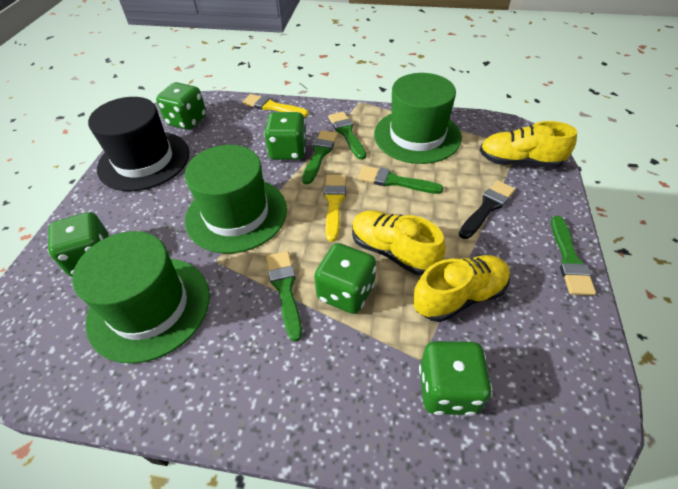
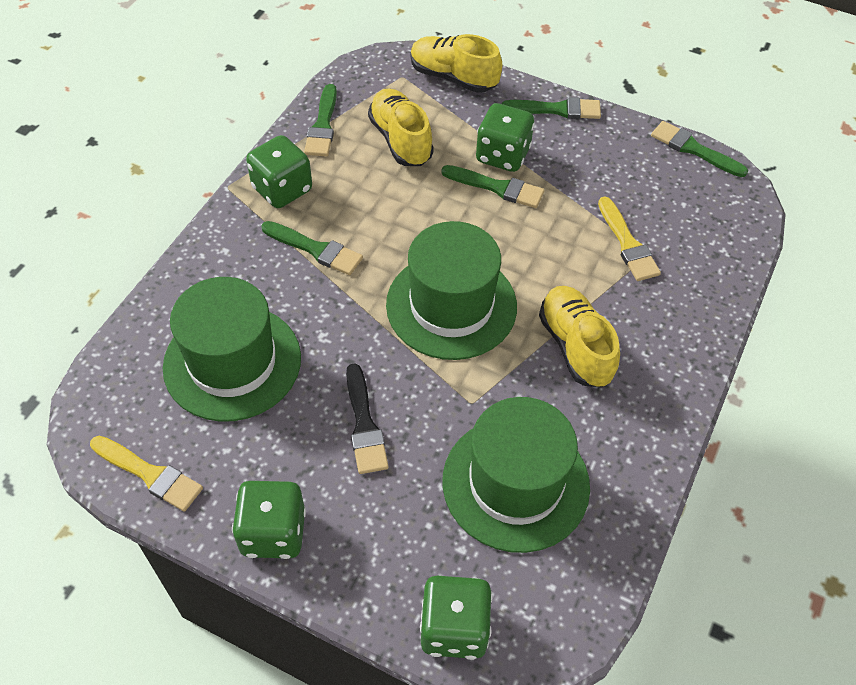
black hat: 1 -> 0
green dice: 5 -> 4

